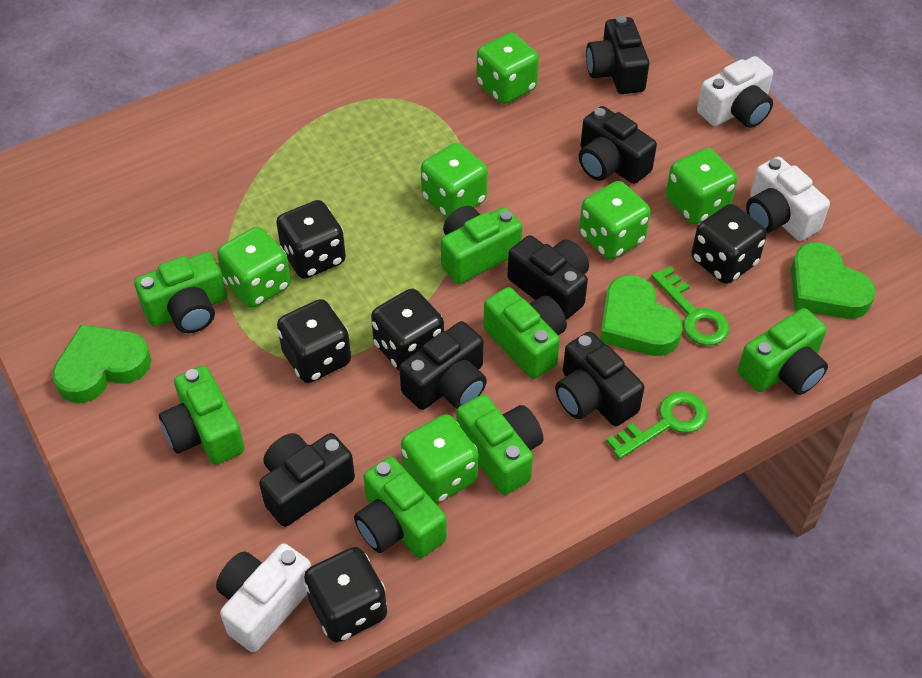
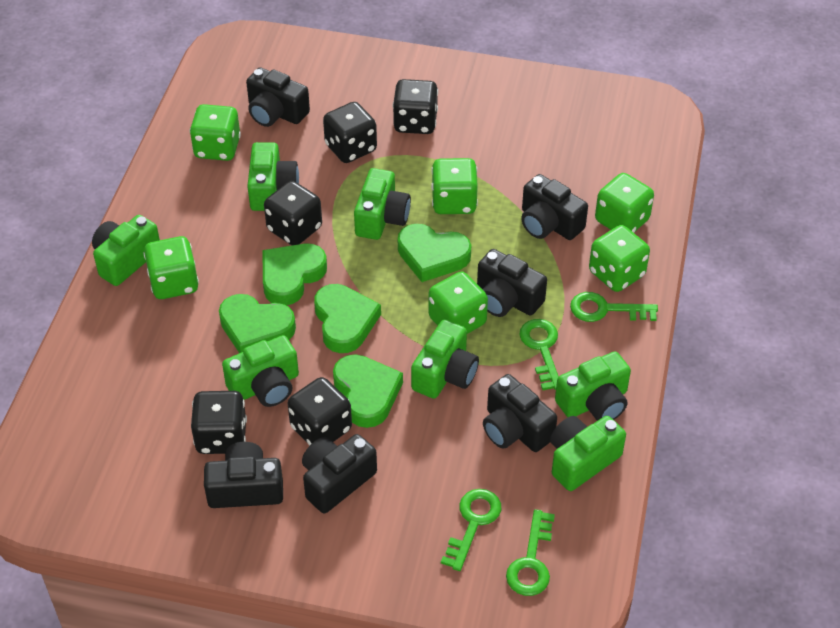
green heart: 3 -> 5
green key: 2 -> 4
white camera: 3 -> 0

